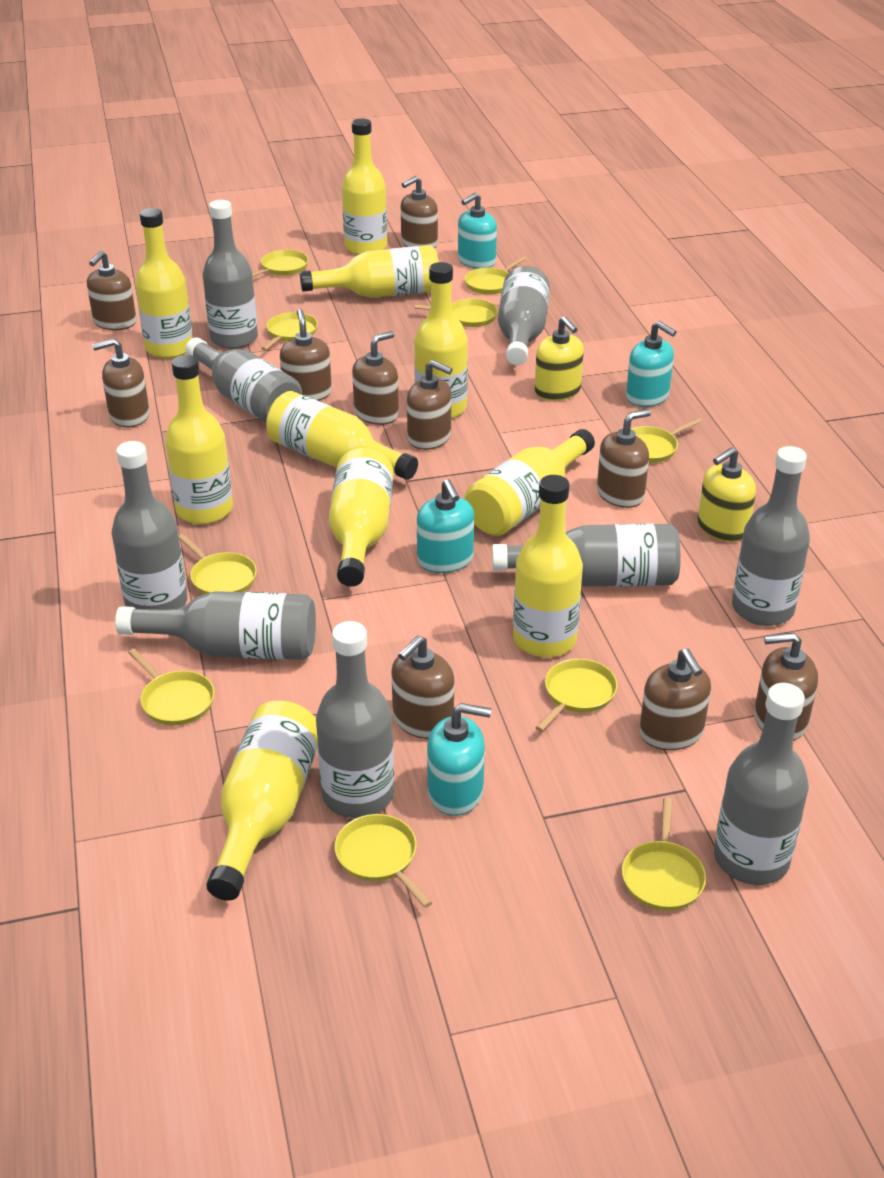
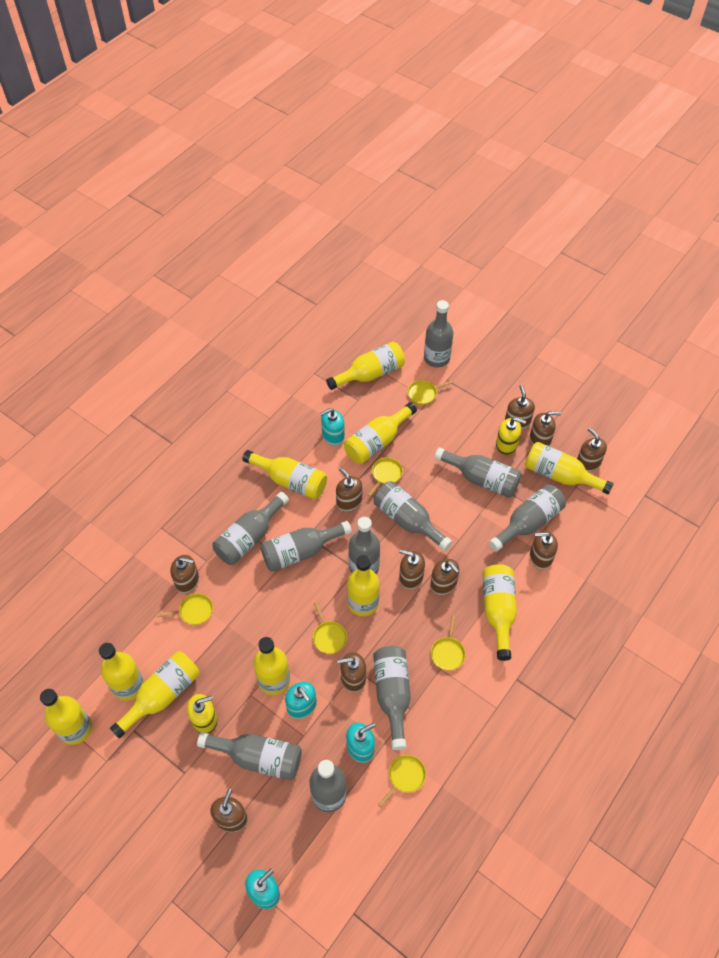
grey bottle: 9 -> 10
yellow pan: 10 -> 6

